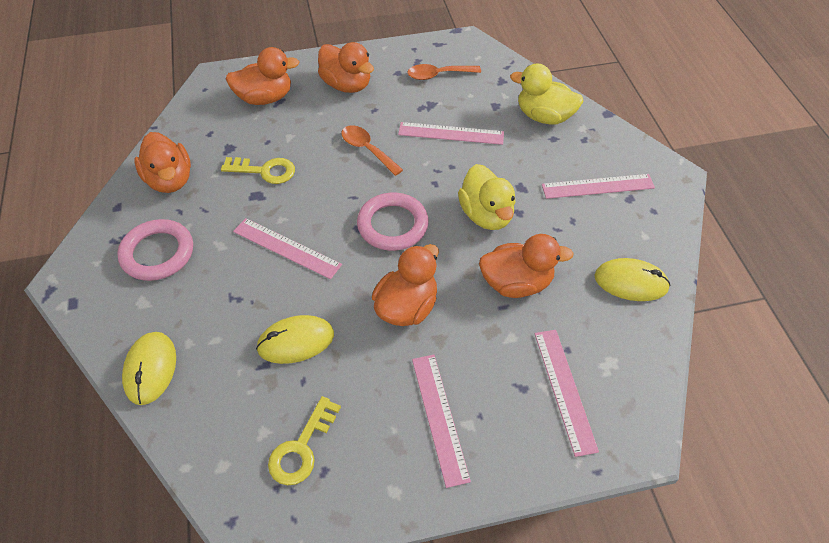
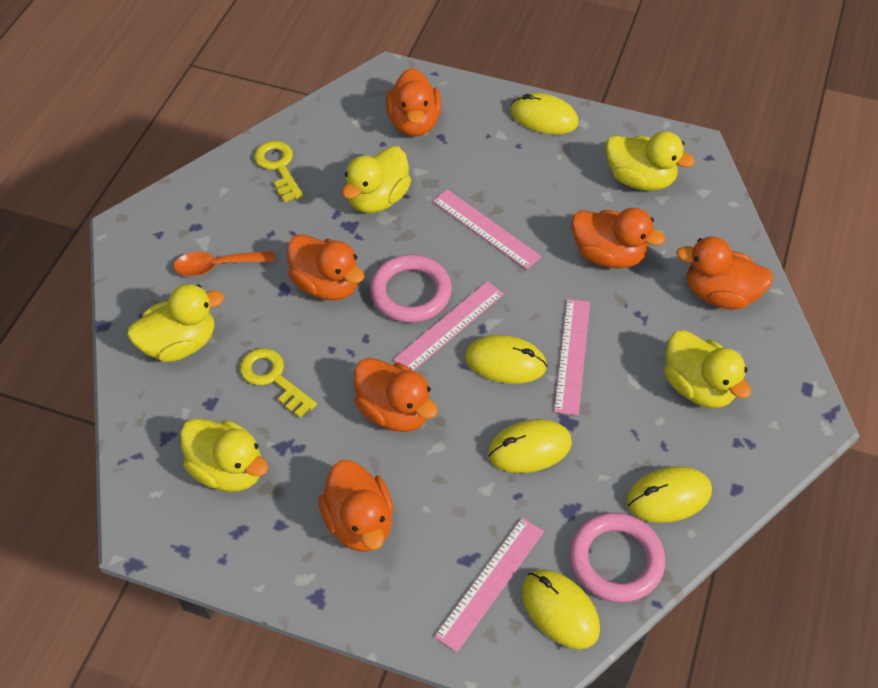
orange duck: 5 -> 6
orange spoon: 2 -> 1
pink ruler: 5 -> 4
yellow duck: 2 -> 5
yellow mouse: 3 -> 5

